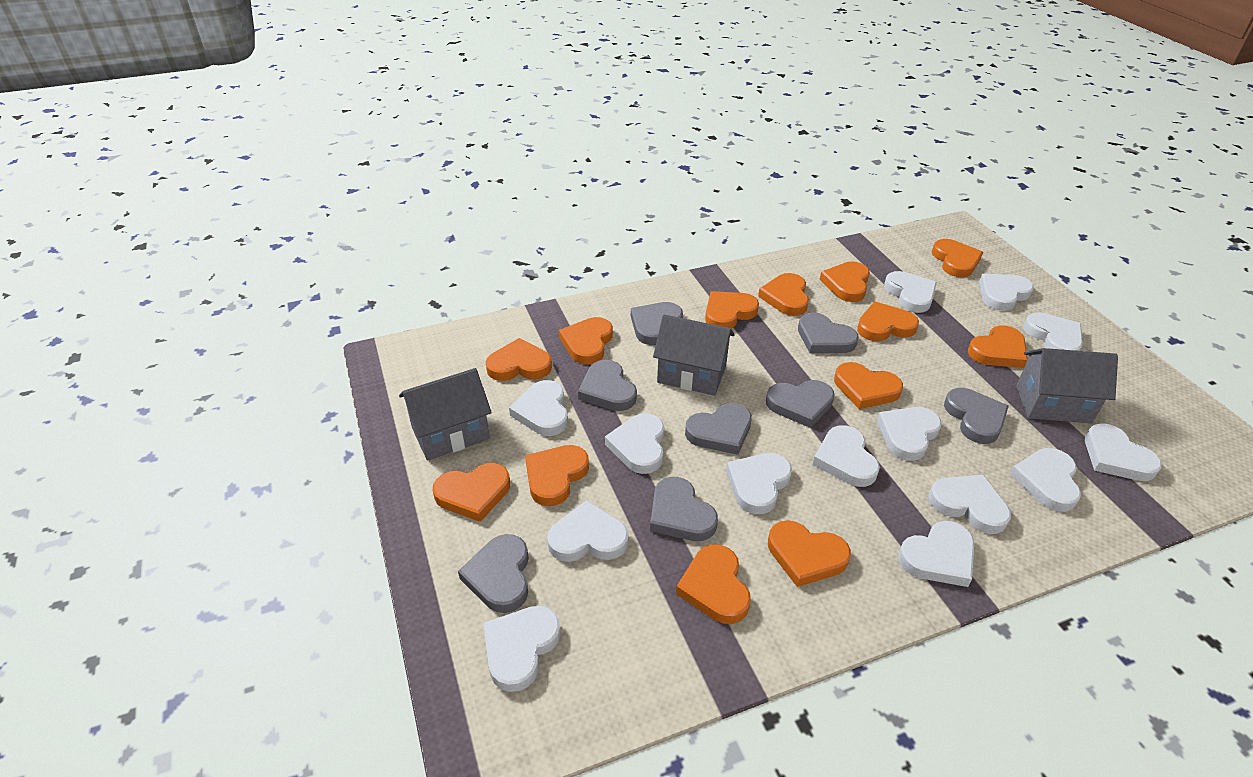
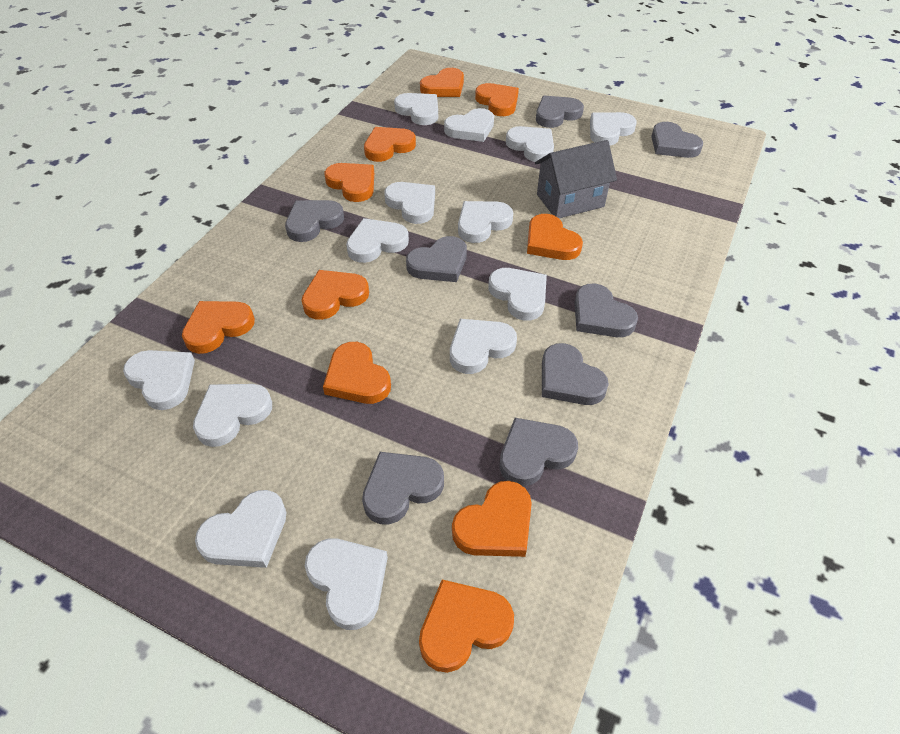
grey house: 3 -> 1
orange heart: 13 -> 10
white heart: 14 -> 13

